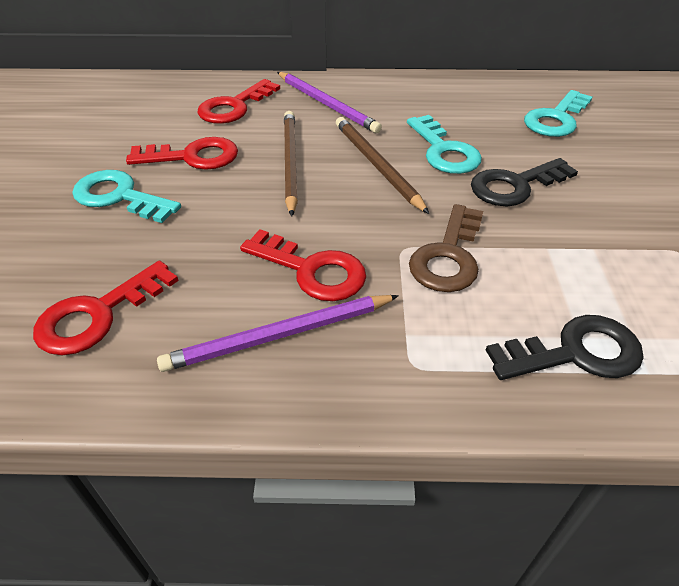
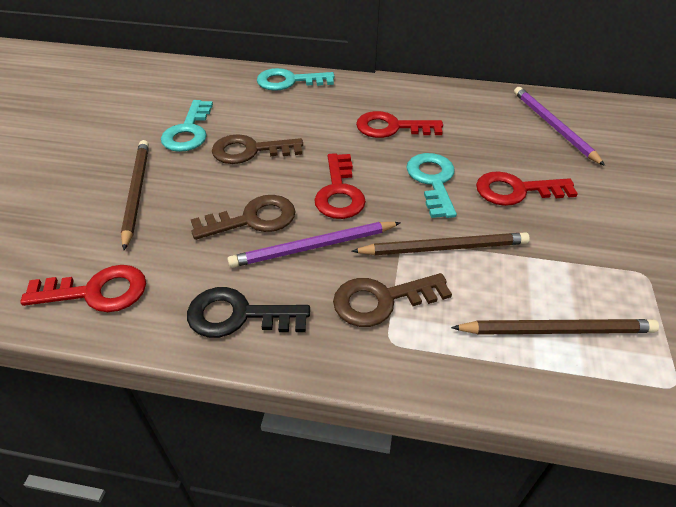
black key: 2 -> 1
brown key: 1 -> 3
brown pencil: 2 -> 3

